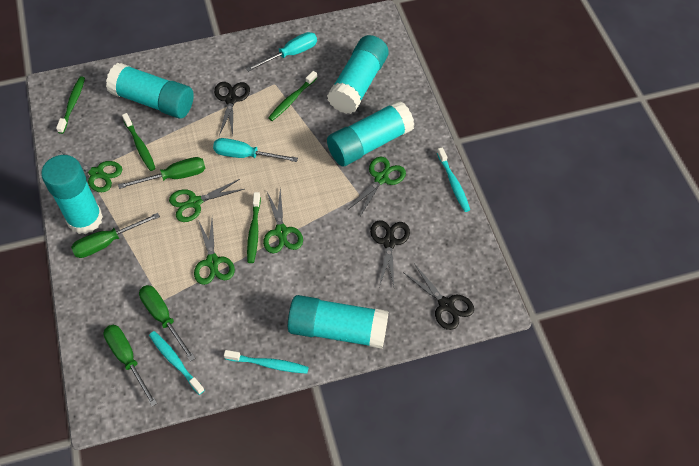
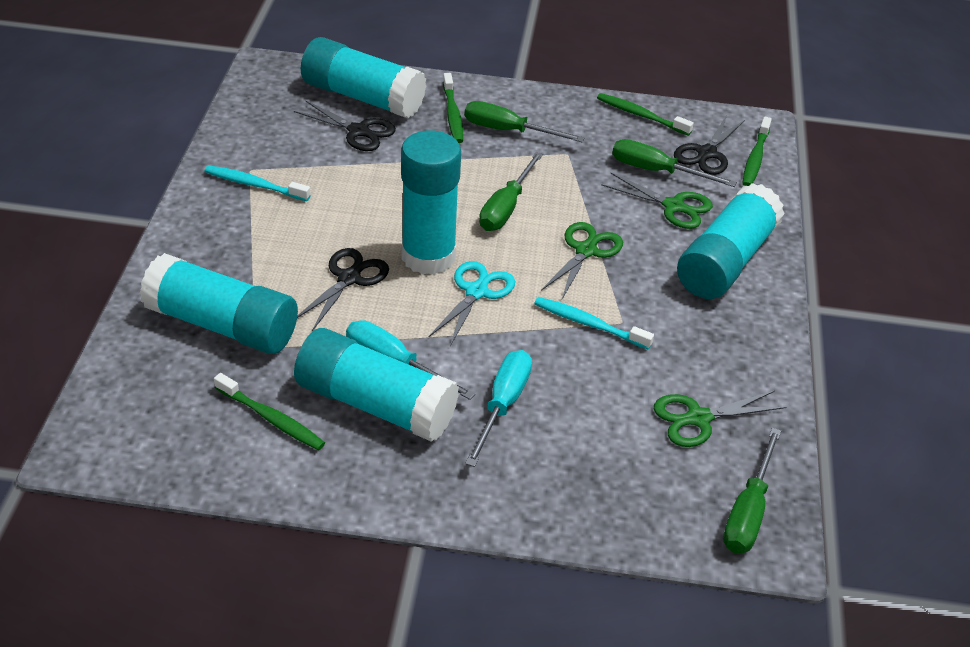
green scissors: 5 -> 3
turquoise scissors: 0 -> 1
turquoise toothbrush: 3 -> 2

